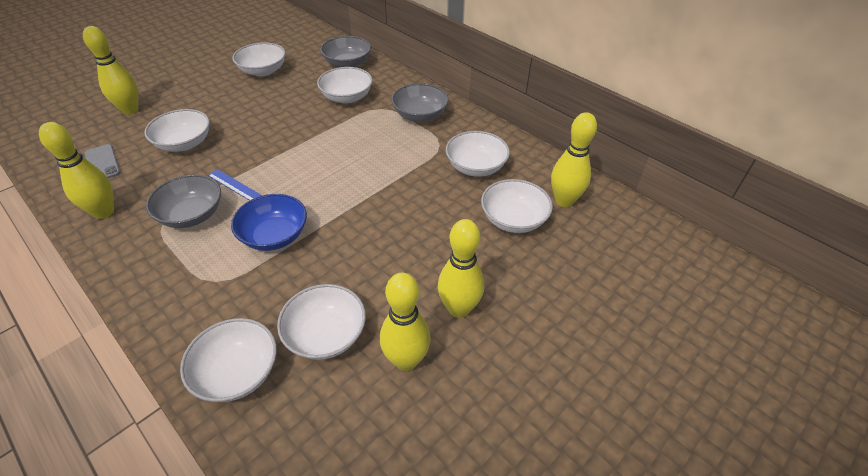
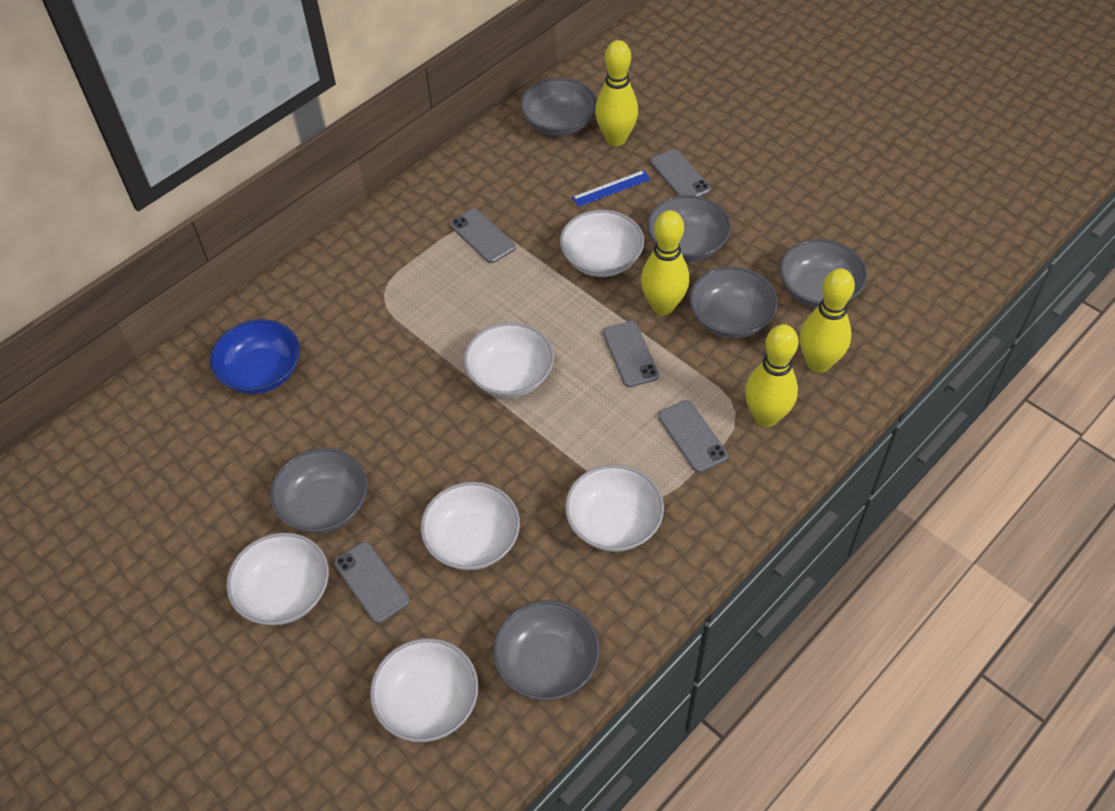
grey bowl: 3 -> 6
grey phone: 1 -> 5
white bowl: 7 -> 6
yellow bowling pin: 5 -> 4

